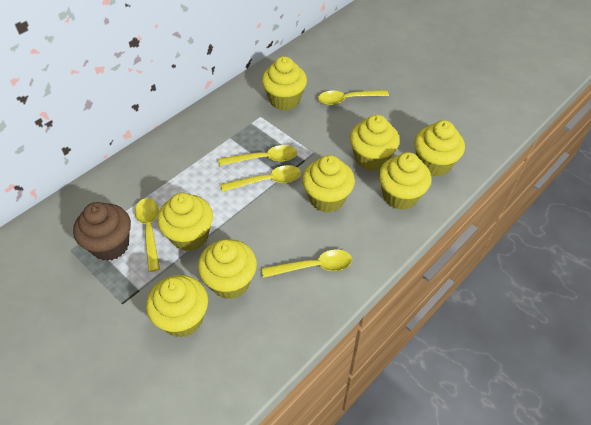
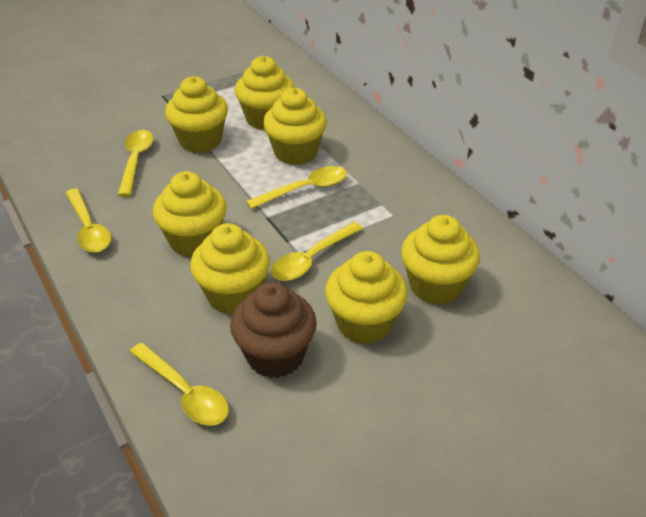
yellow cupcake: 8 -> 7

